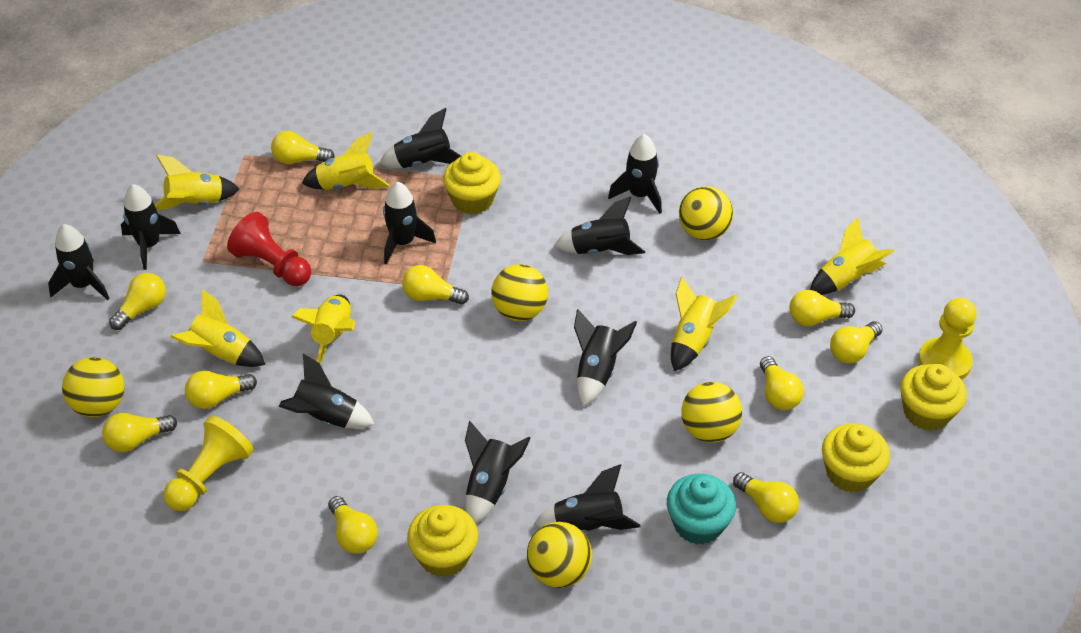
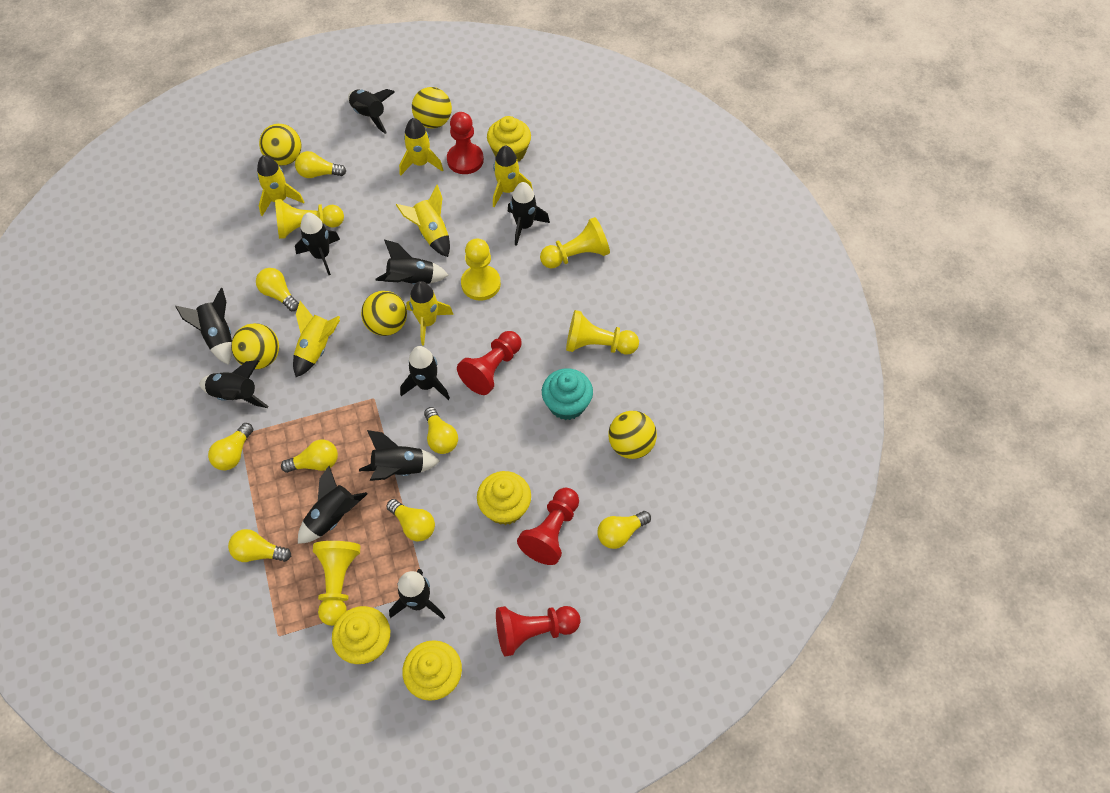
red pawn: 1 -> 4
yellow light bulb: 10 -> 8
yellow pawn: 2 -> 5

